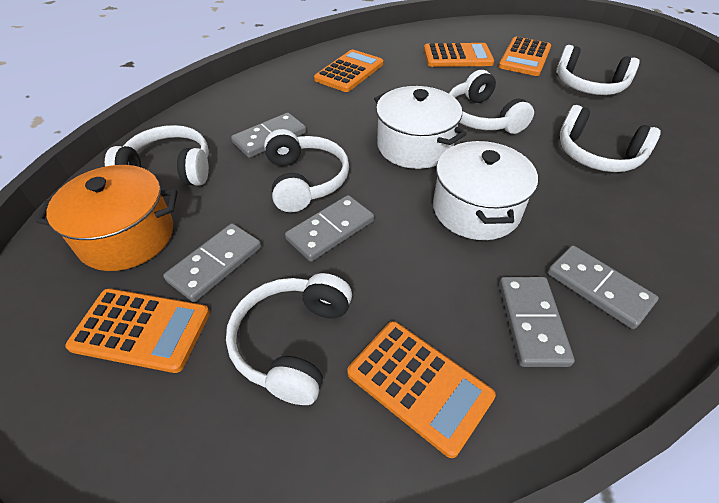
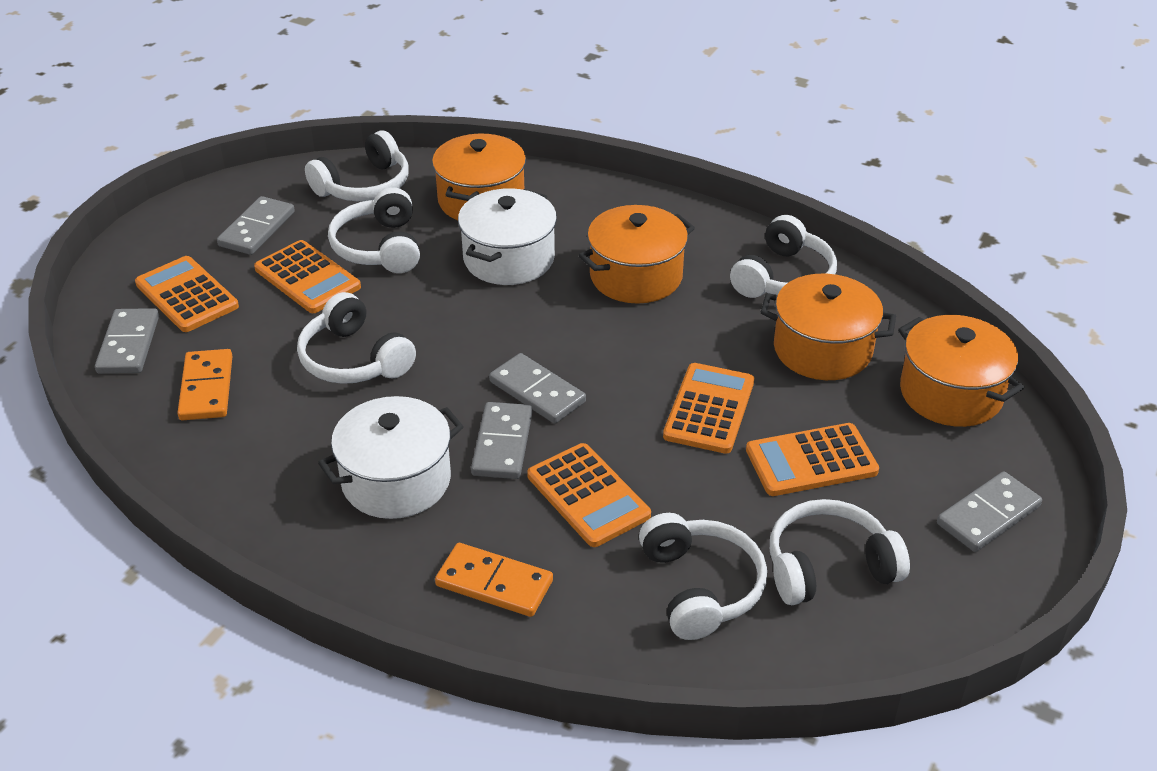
orange domino: 0 -> 2
orange pot: 1 -> 4

